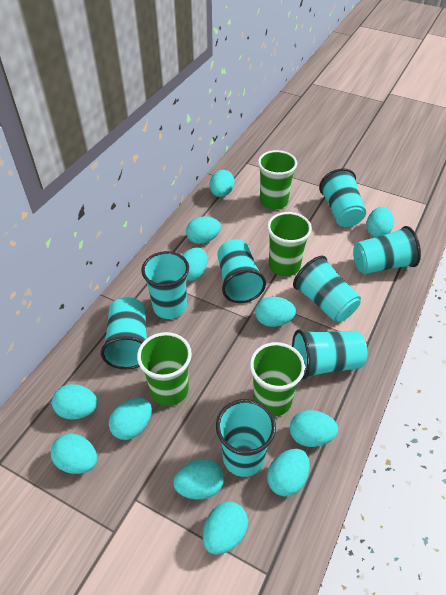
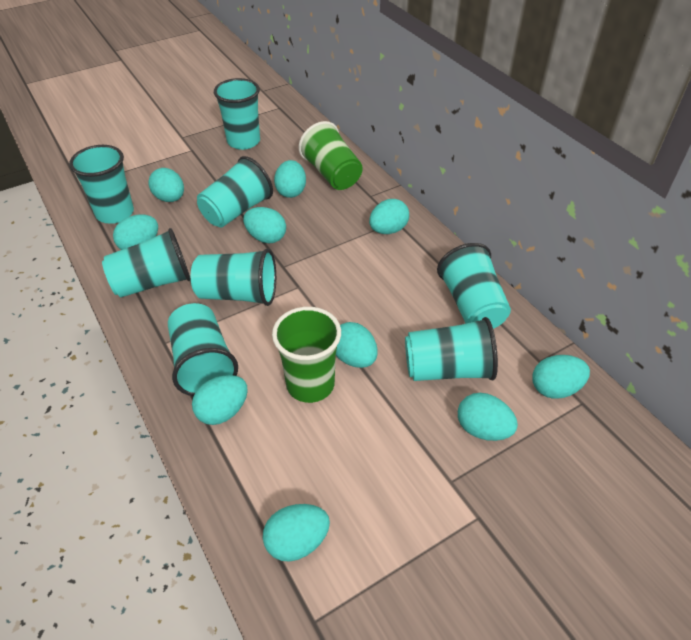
green cup: 4 -> 2
turquoise egg: 12 -> 10

